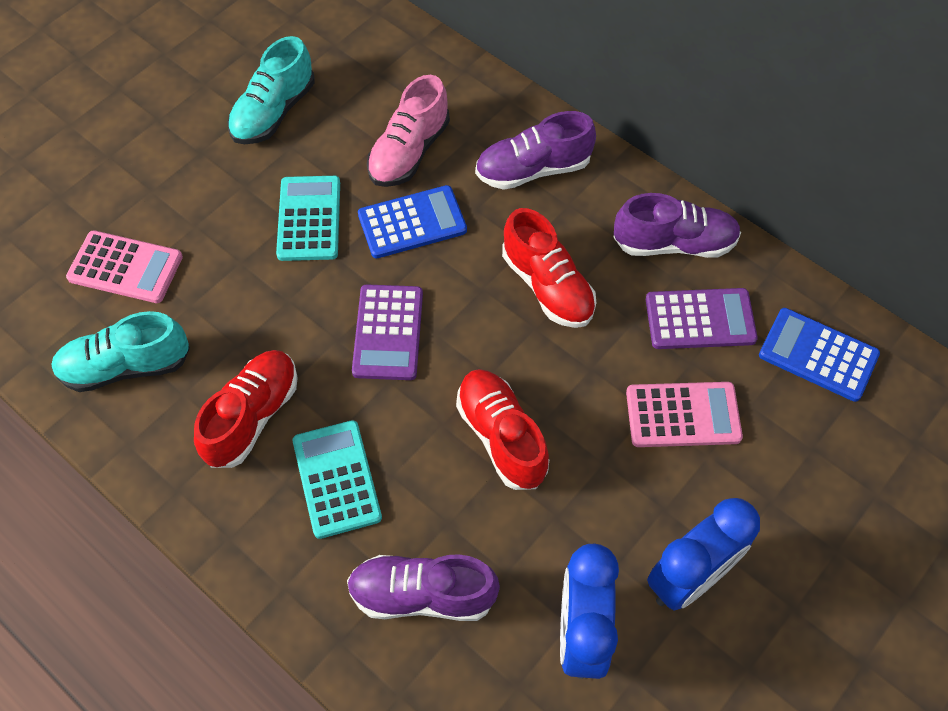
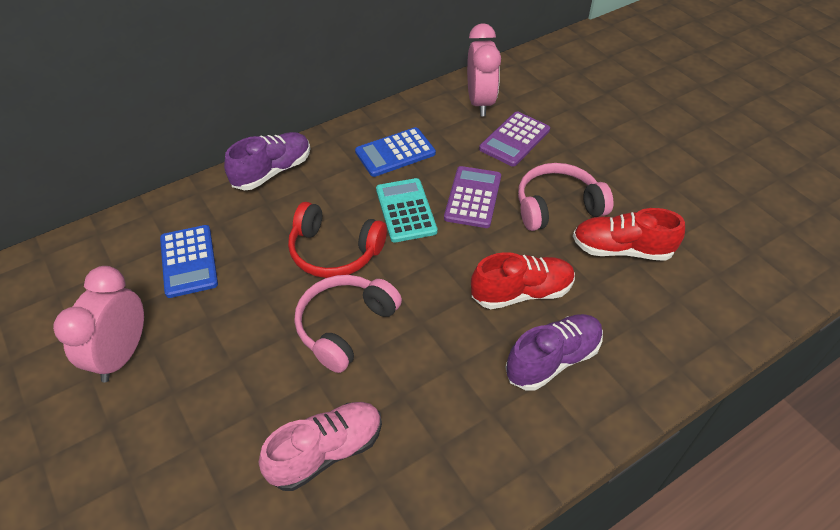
blue clock: 2 -> 0
pink calculator: 2 -> 0
pink clock: 0 -> 2
pink headphones: 0 -> 2
purple shoe: 3 -> 2
red headphones: 0 -> 1
red shoe: 3 -> 2
turquoise calculator: 2 -> 1
turquoise shoe: 2 -> 0

